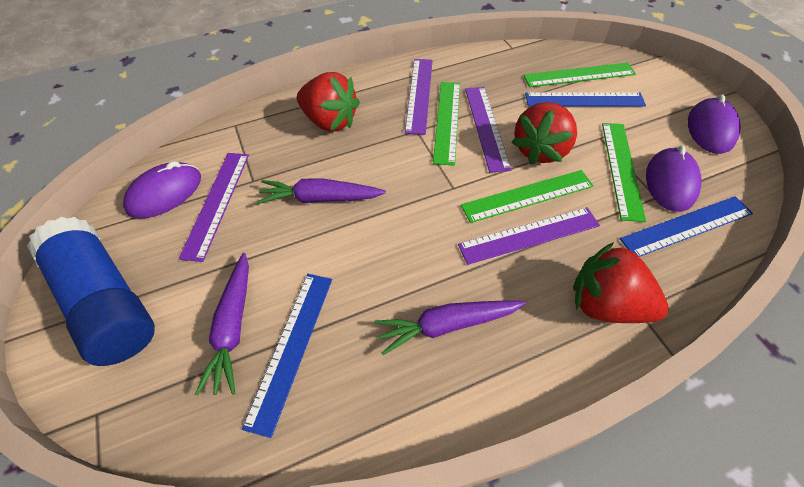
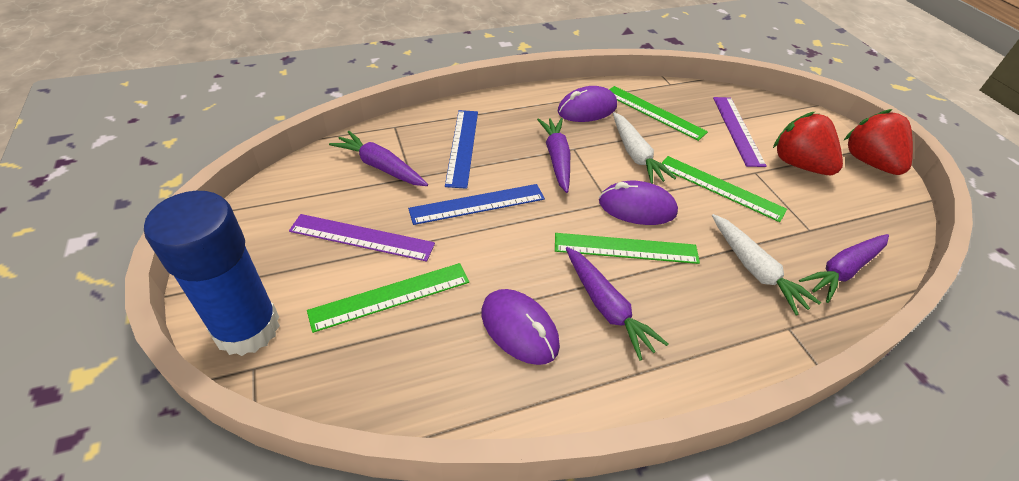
blue ruler: 3 -> 2
purple carrot: 3 -> 4
purple ruler: 4 -> 2
red strawberry: 3 -> 2
white carrot: 0 -> 2

